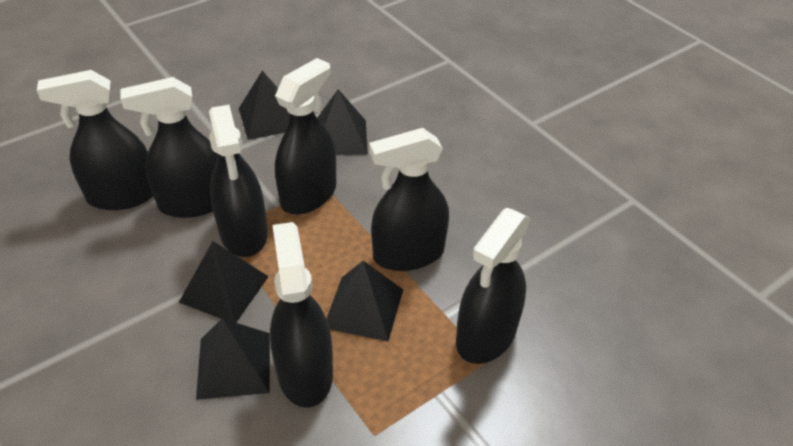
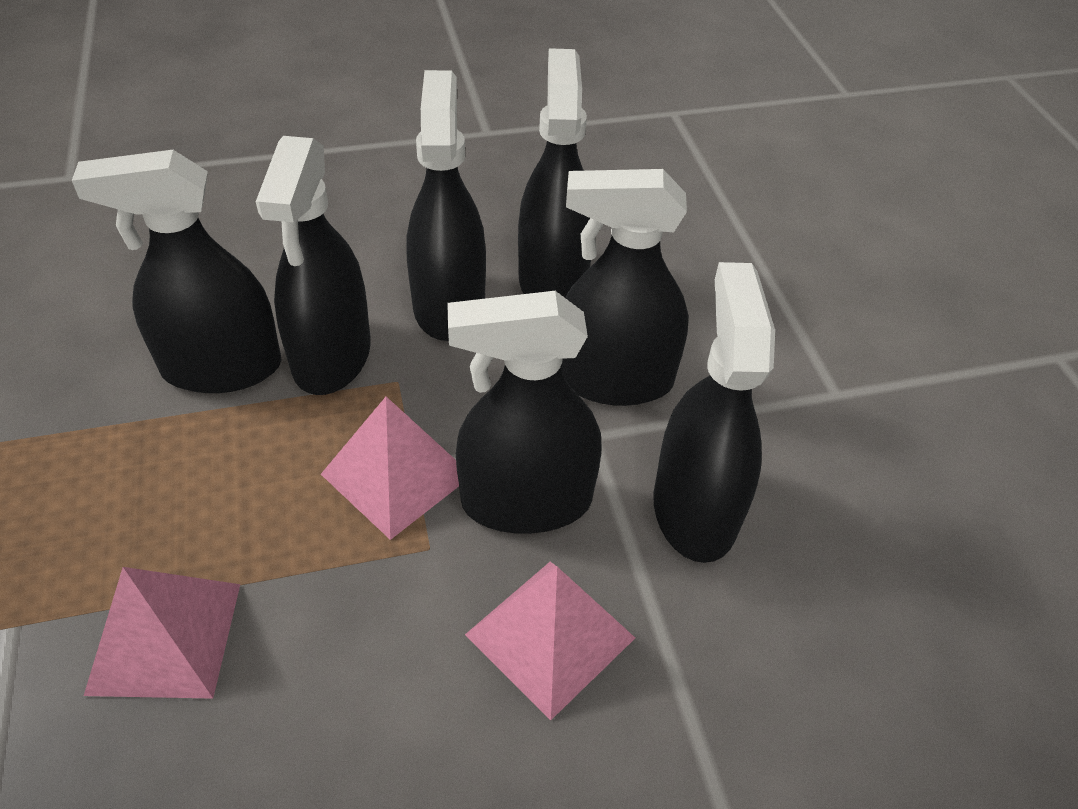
black pyramid: 5 -> 0
pink pyramid: 0 -> 3

